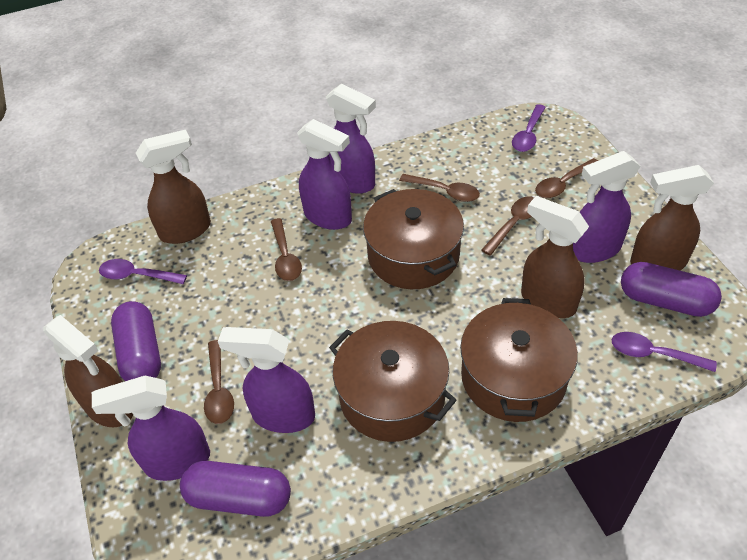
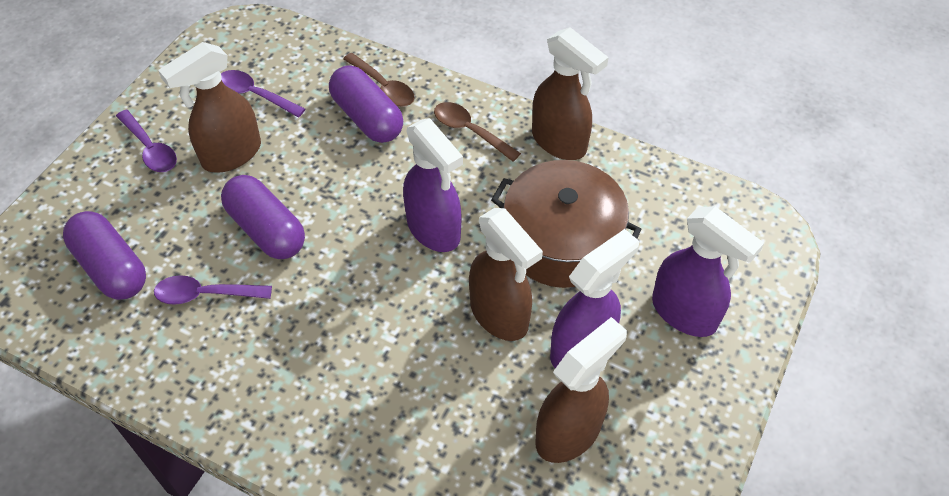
brown pot: 3 -> 1
brown spoon: 5 -> 2
purple spray bottle: 5 -> 3

